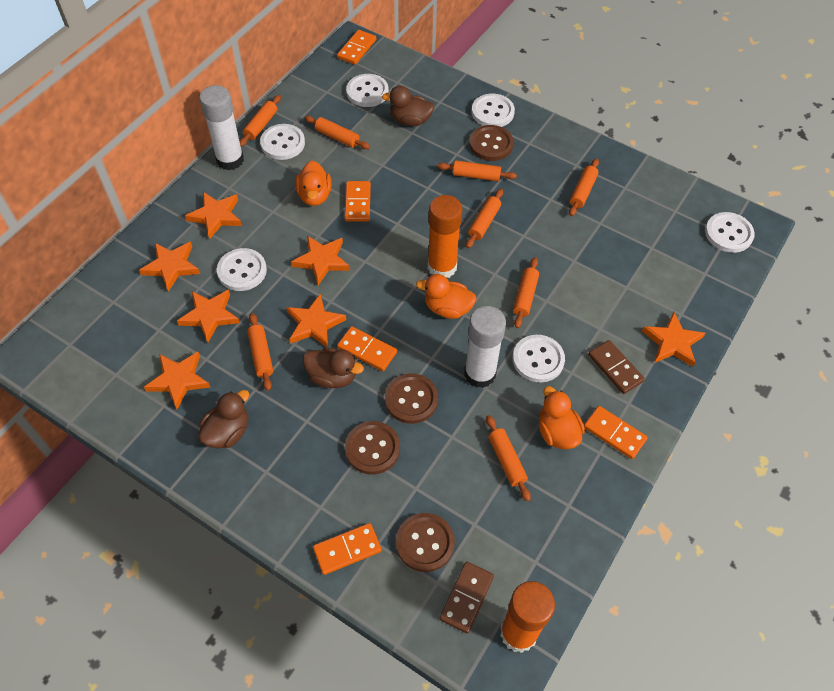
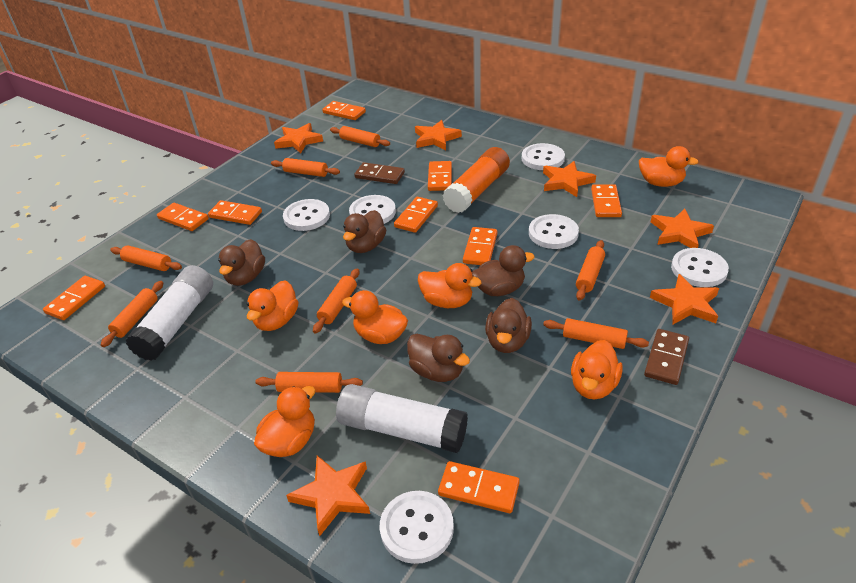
brown button: 4 -> 0
brown duck: 3 -> 5
orange domino: 5 -> 9
orange duck: 3 -> 6
orange glue stick: 2 -> 1
orange star: 7 -> 6

